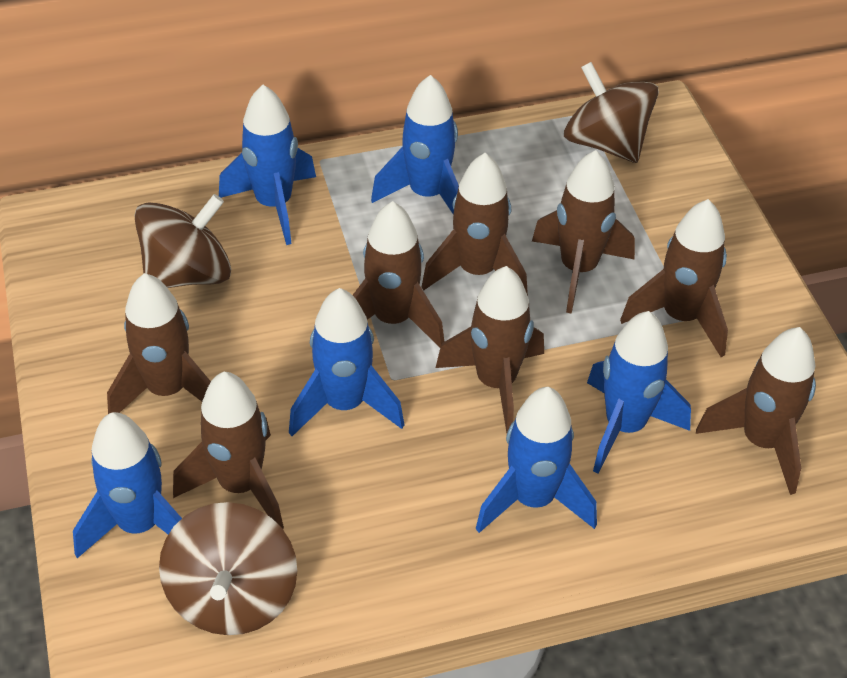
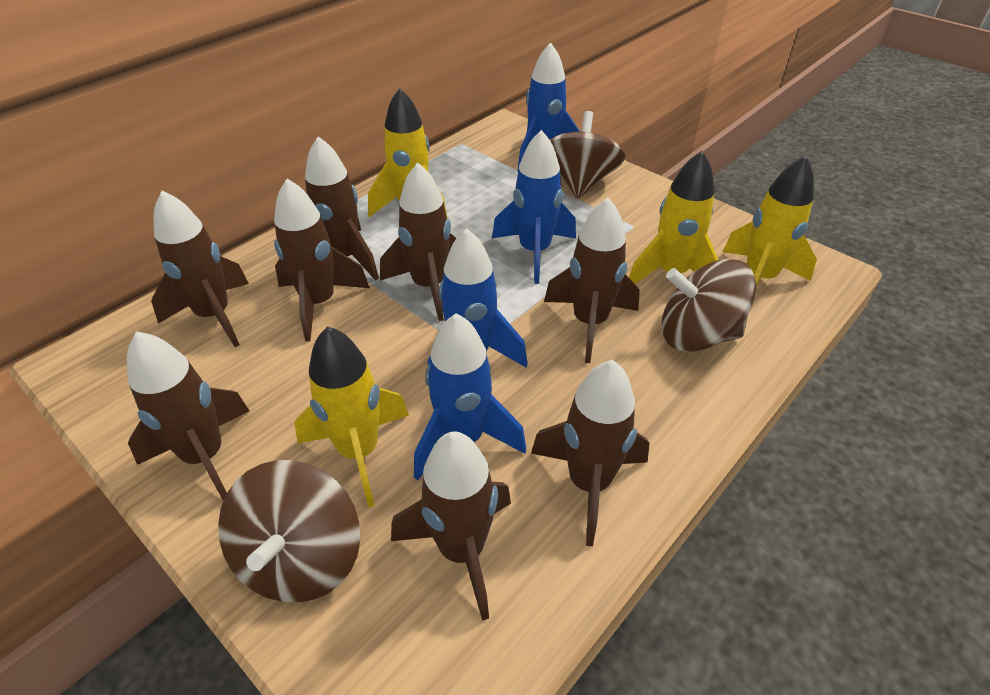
blue rocket: 6 -> 4
yellow rocket: 0 -> 4

